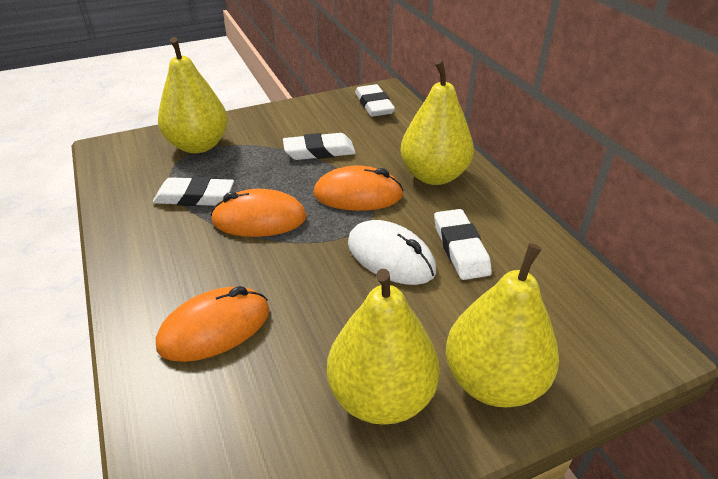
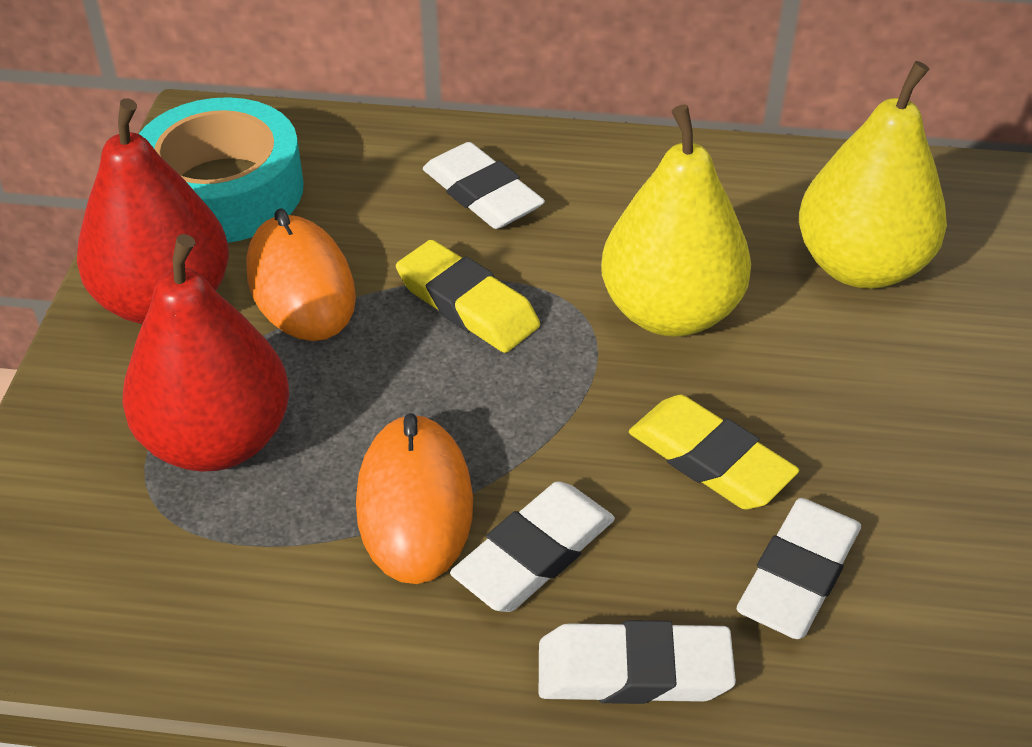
orange mouse: 3 -> 2
red pear: 0 -> 2
turquoise tape: 0 -> 1
white mouse: 1 -> 0
yellow eraser: 0 -> 2
yellow pear: 4 -> 2

